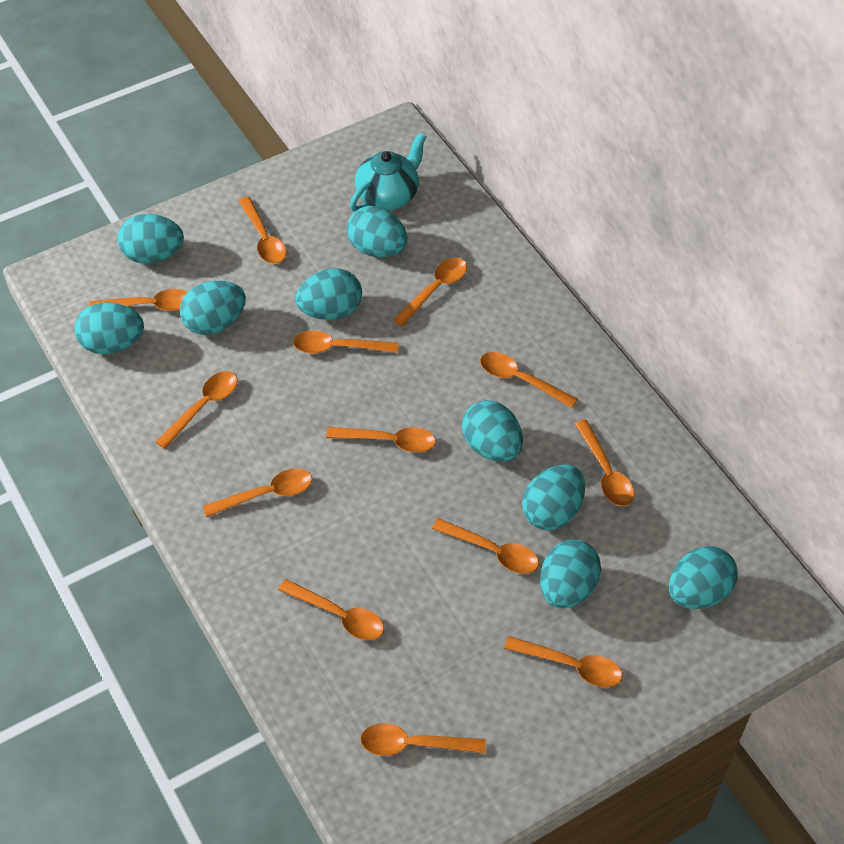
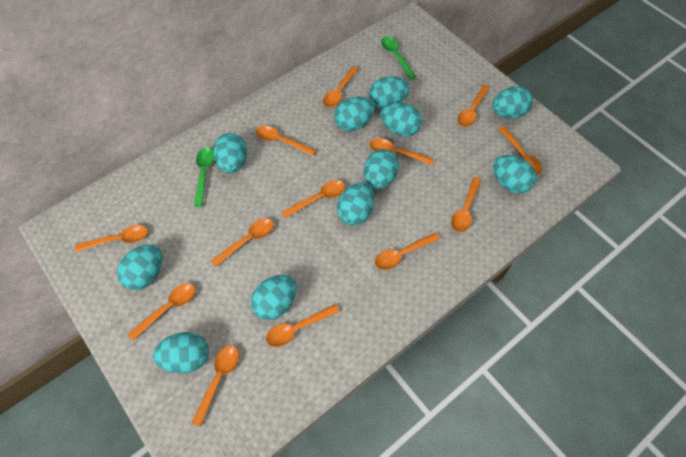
green spoon: 0 -> 2
turquoise egg: 9 -> 11
turquoise teapot: 1 -> 0

